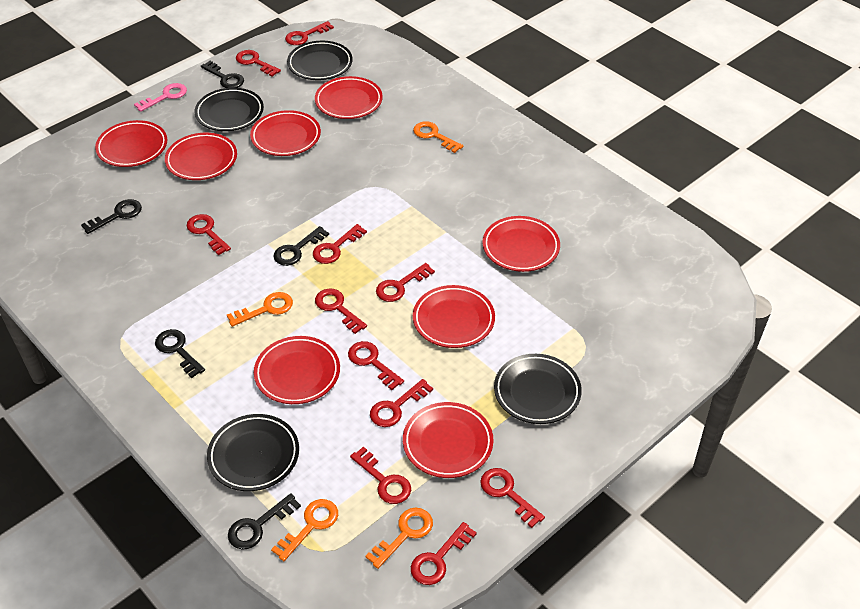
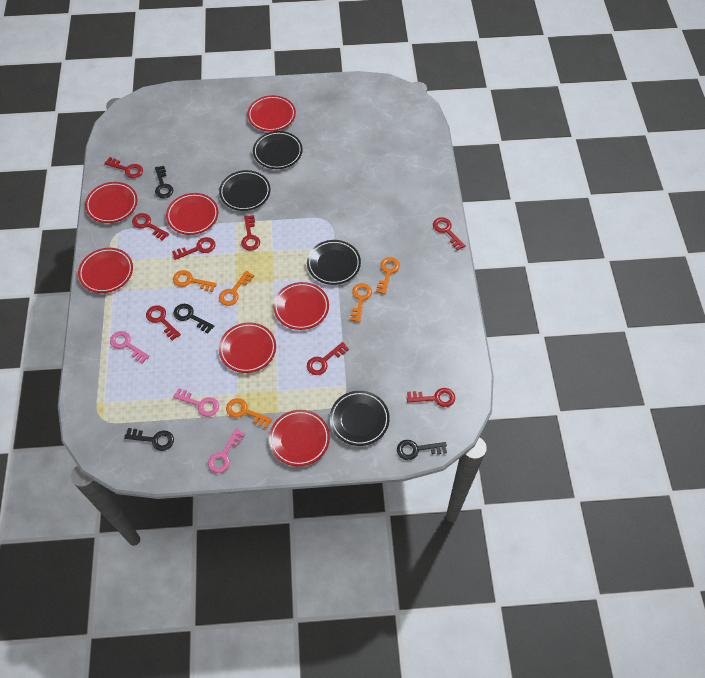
black key: 5 -> 4
orange key: 4 -> 5
pink key: 1 -> 3
red key: 11 -> 8
red plate: 8 -> 7

